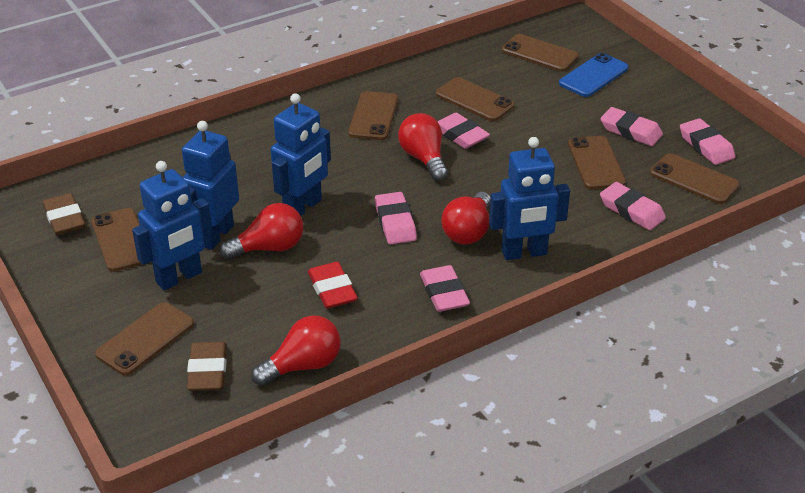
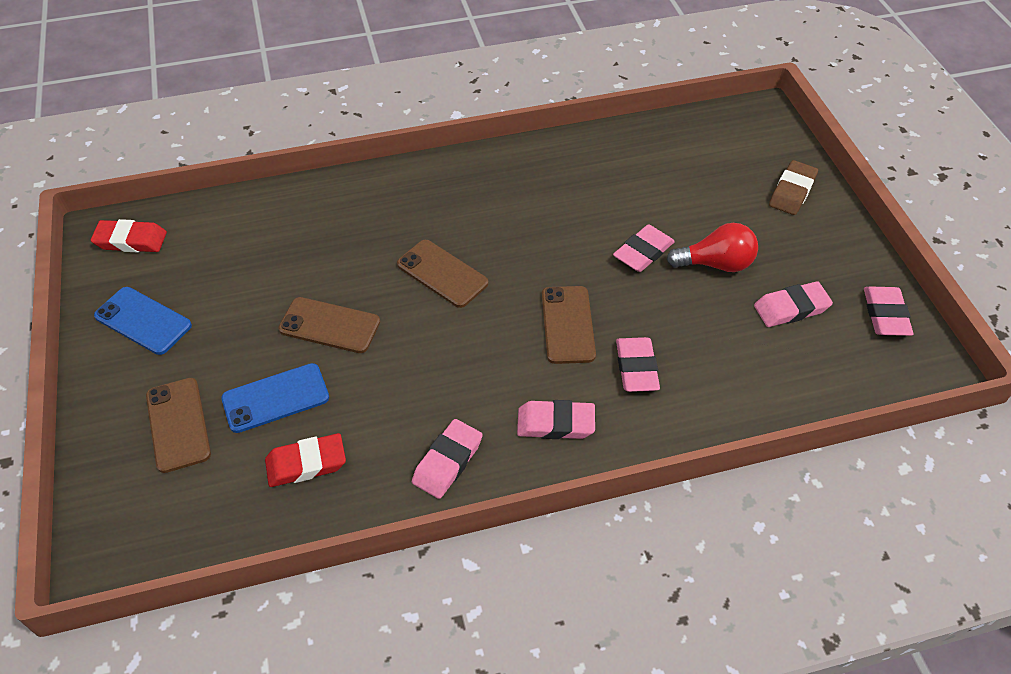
blue phone: 1 -> 2
blue robot: 4 -> 0
brown eraser: 2 -> 1
brown phone: 7 -> 4
red eraser: 1 -> 2
red light bulb: 4 -> 1

